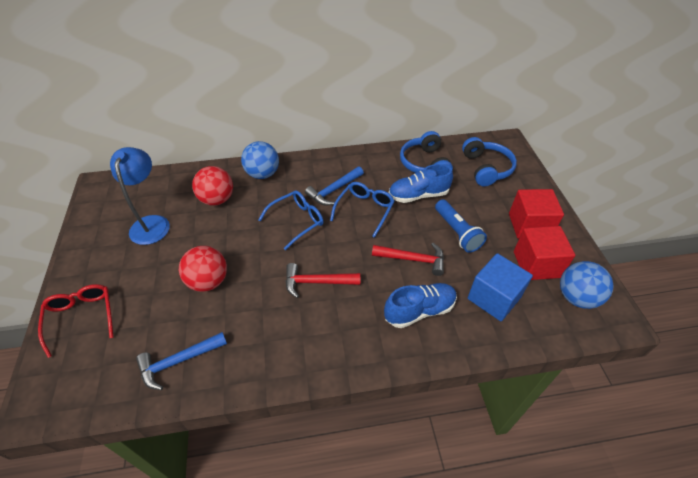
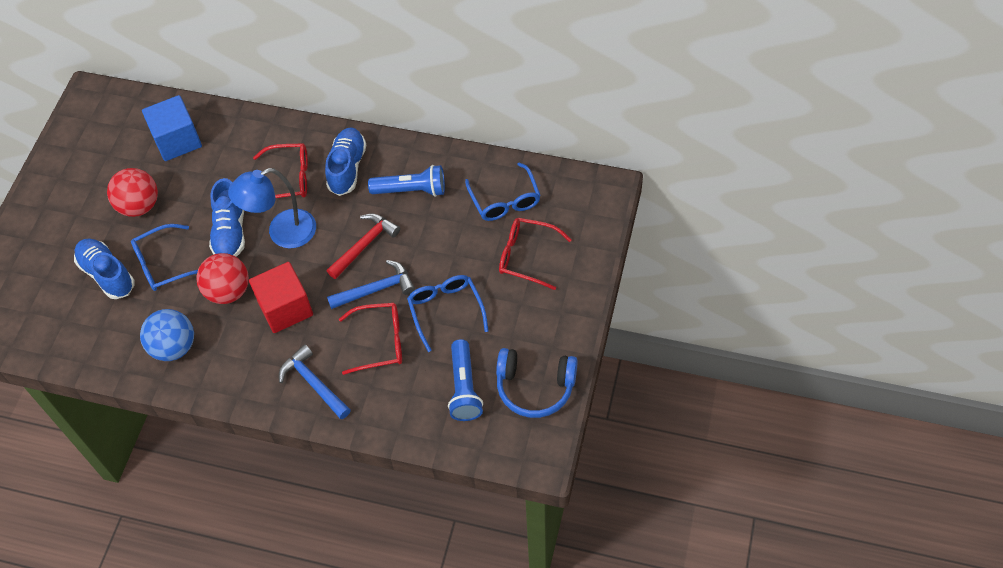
blue ball: 2 -> 1
blue flashlight: 1 -> 2
blue glasses: 2 -> 3
blue headphones: 2 -> 1
blue shoe: 2 -> 3
red cube: 2 -> 1
red glasses: 1 -> 3
red hammer: 2 -> 1

